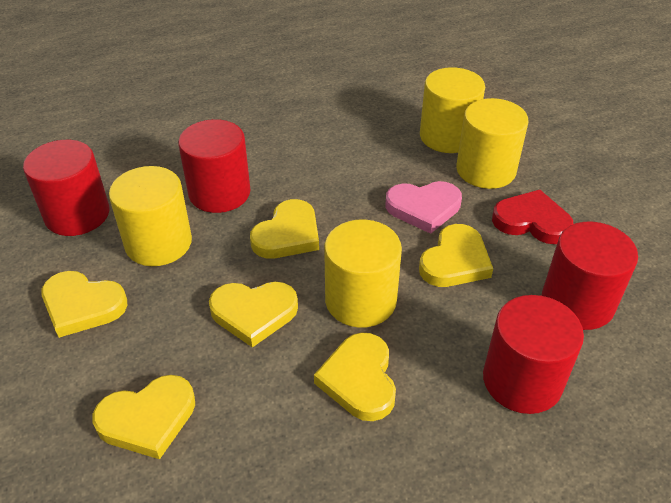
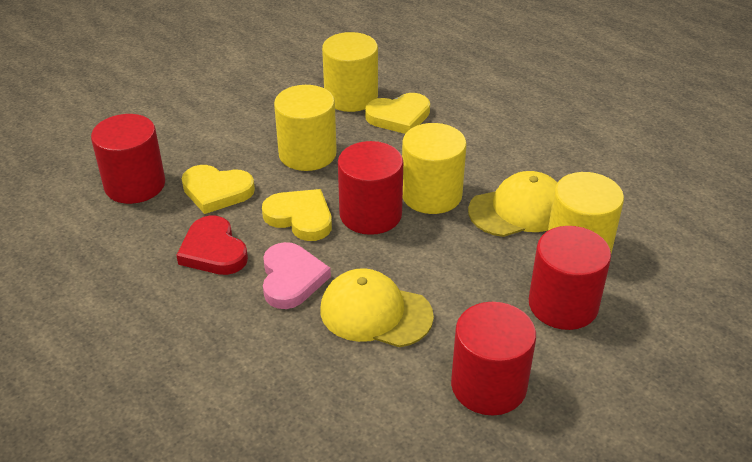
yellow cap: 0 -> 2
yellow heart: 6 -> 3

